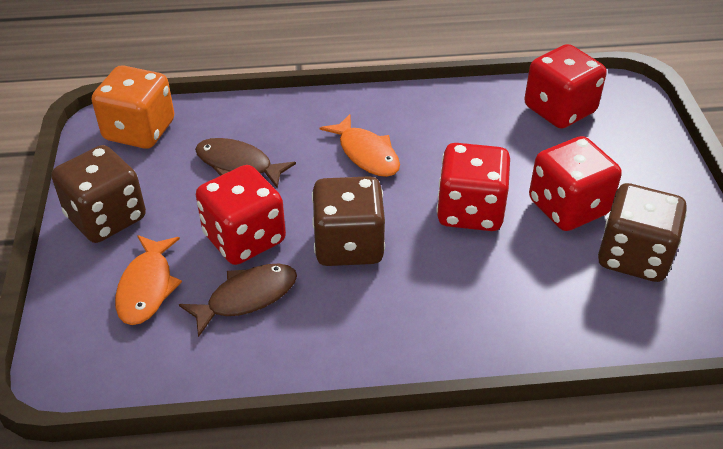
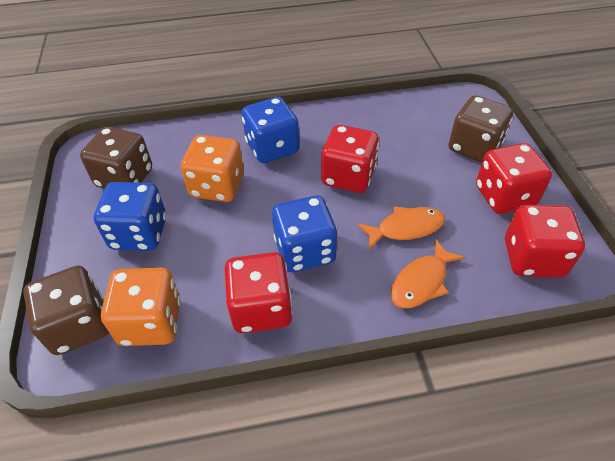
blue dice: 0 -> 3
brown fish: 2 -> 0
orange dice: 1 -> 2

